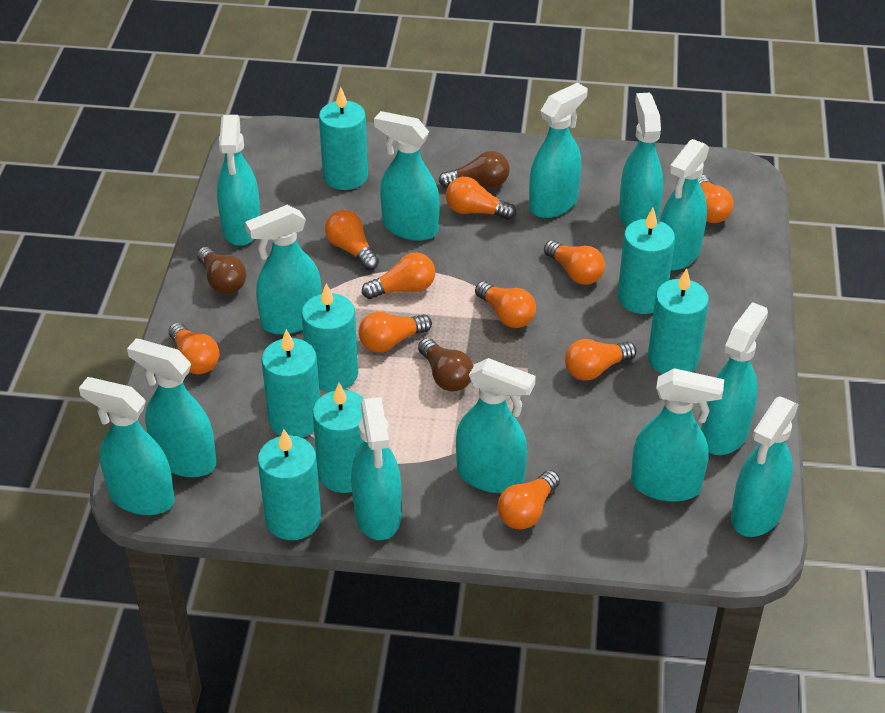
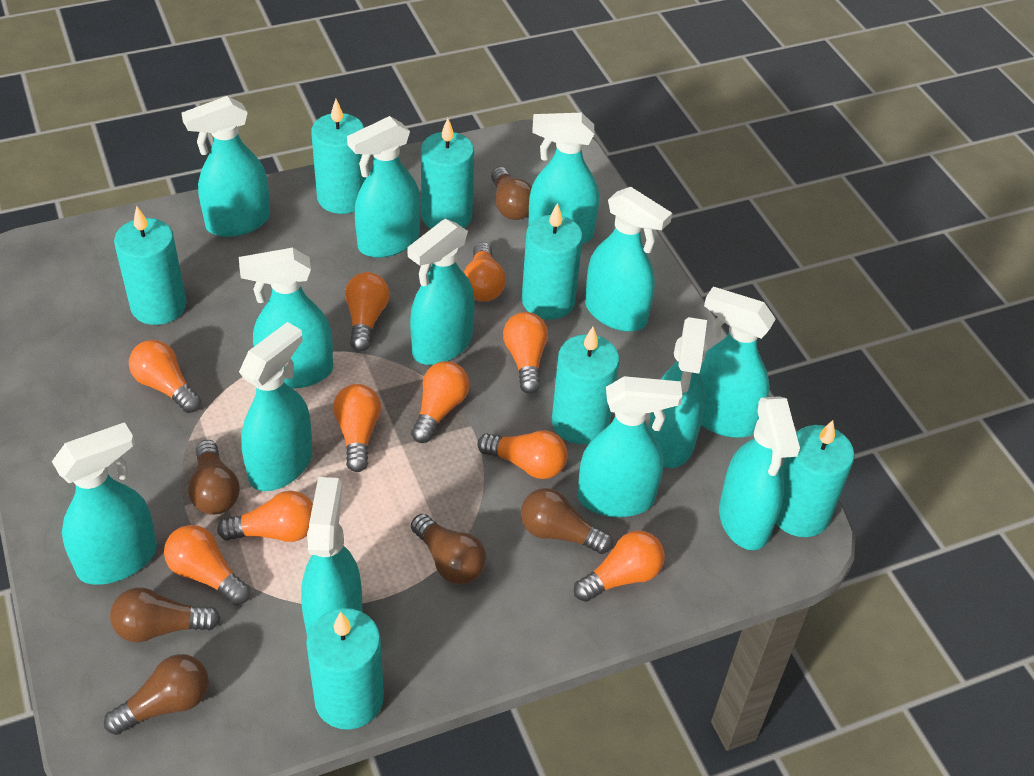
brown light bulb: 3 -> 6

